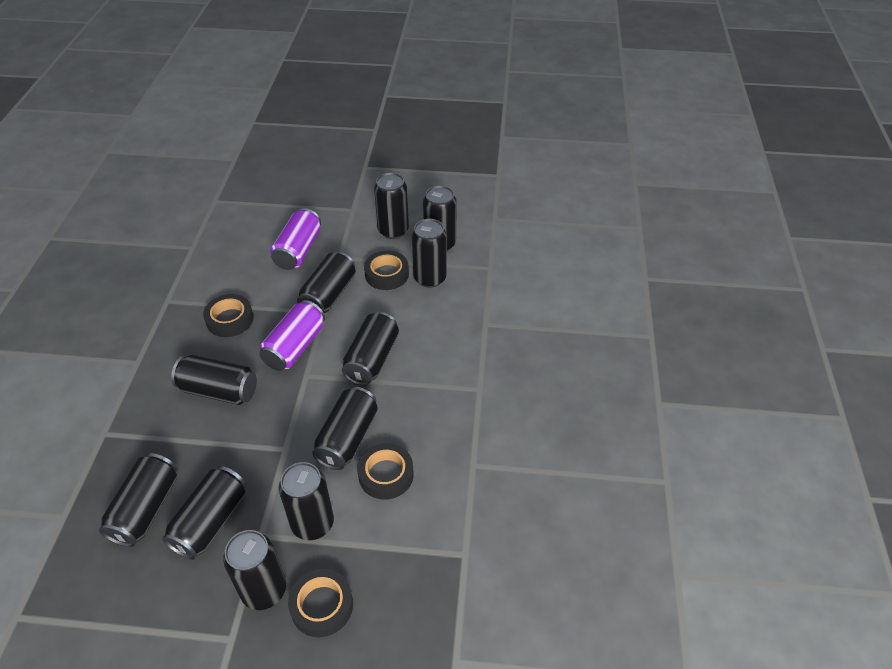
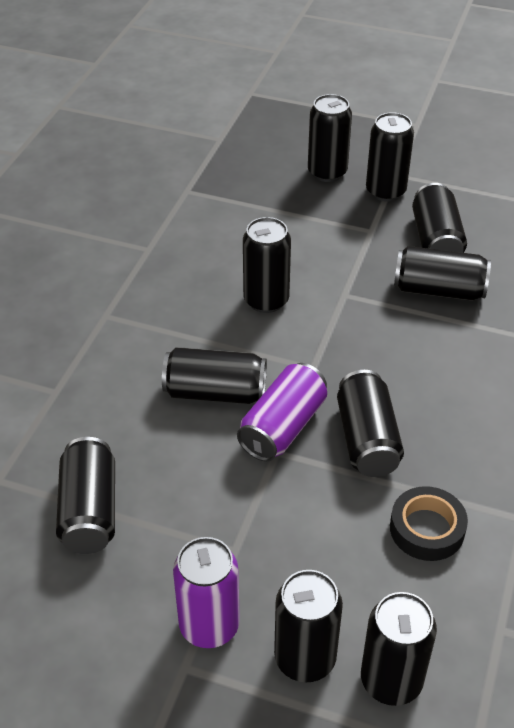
black can: 11 -> 10
black tape: 4 -> 1

